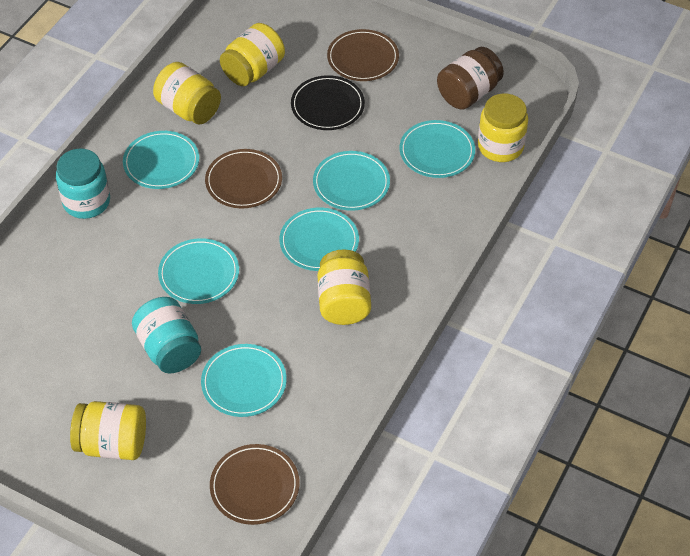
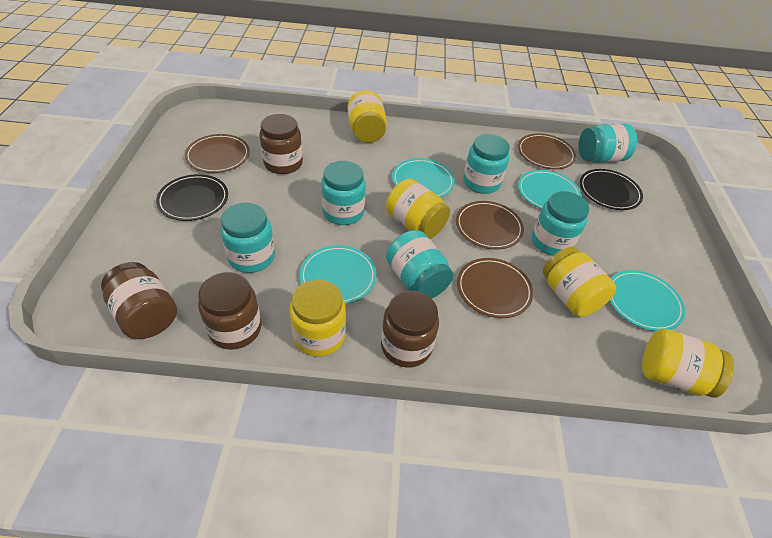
black plate: 1 -> 2
brown jar: 1 -> 4
brown plate: 3 -> 4
turquoise jar: 2 -> 6
turquoise plate: 6 -> 4

